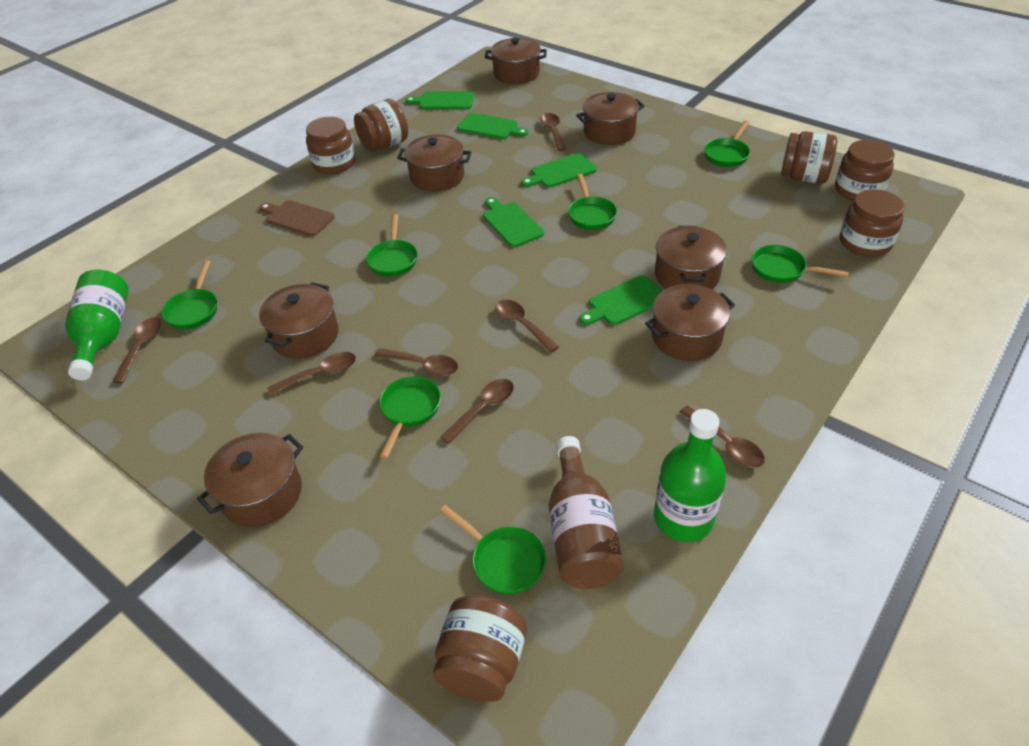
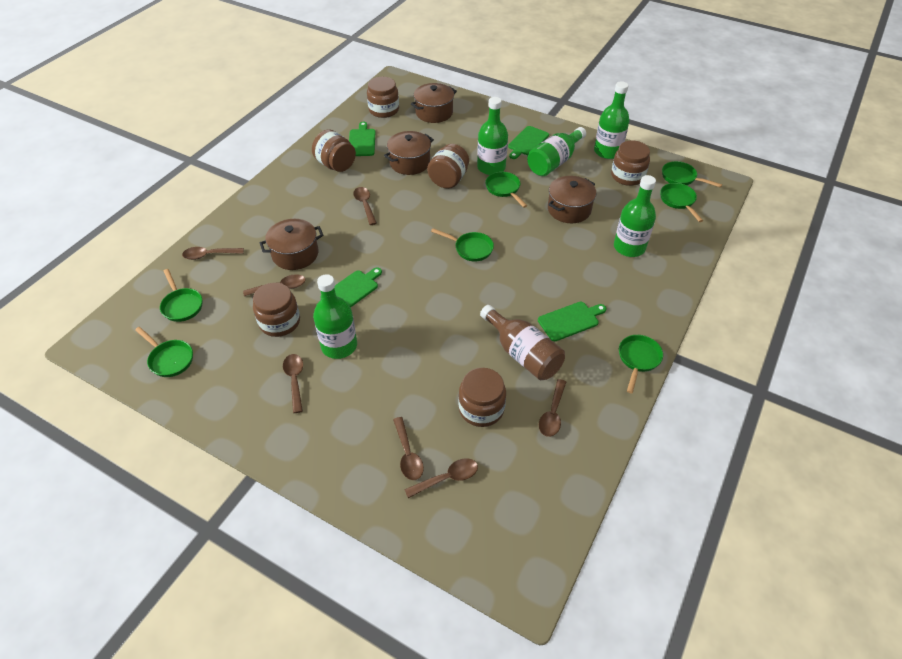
brown cutting board: 1 -> 0
brown pot: 7 -> 4
green bottle: 2 -> 5
green cutting board: 5 -> 4

